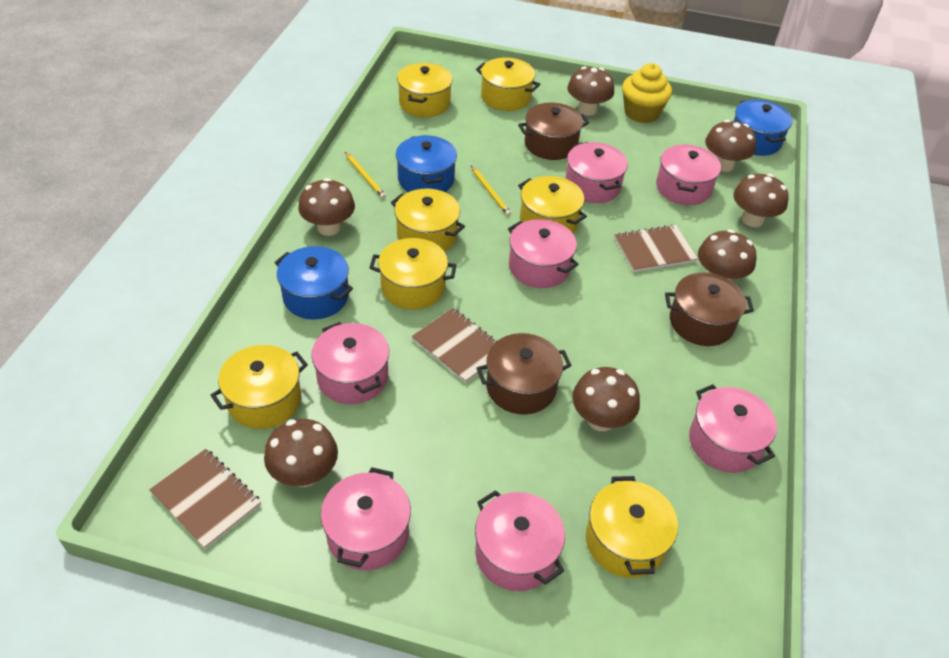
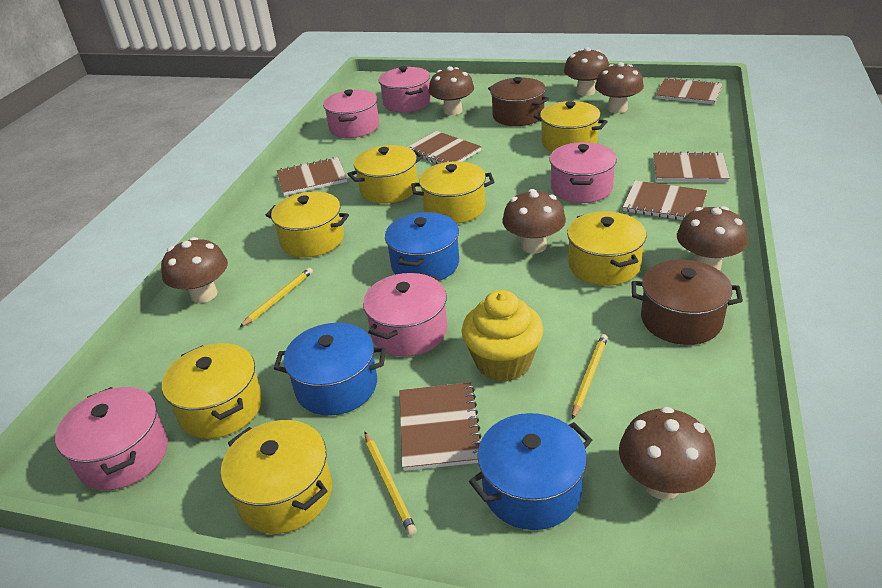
brown notebook: 3 -> 6
brown pot: 3 -> 2
pink pot: 7 -> 5
yellow pencil: 2 -> 3

